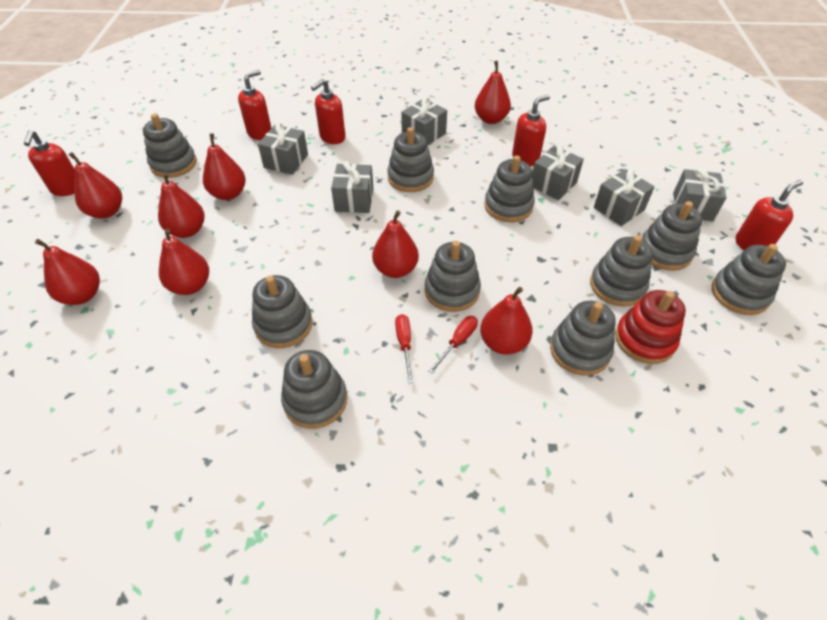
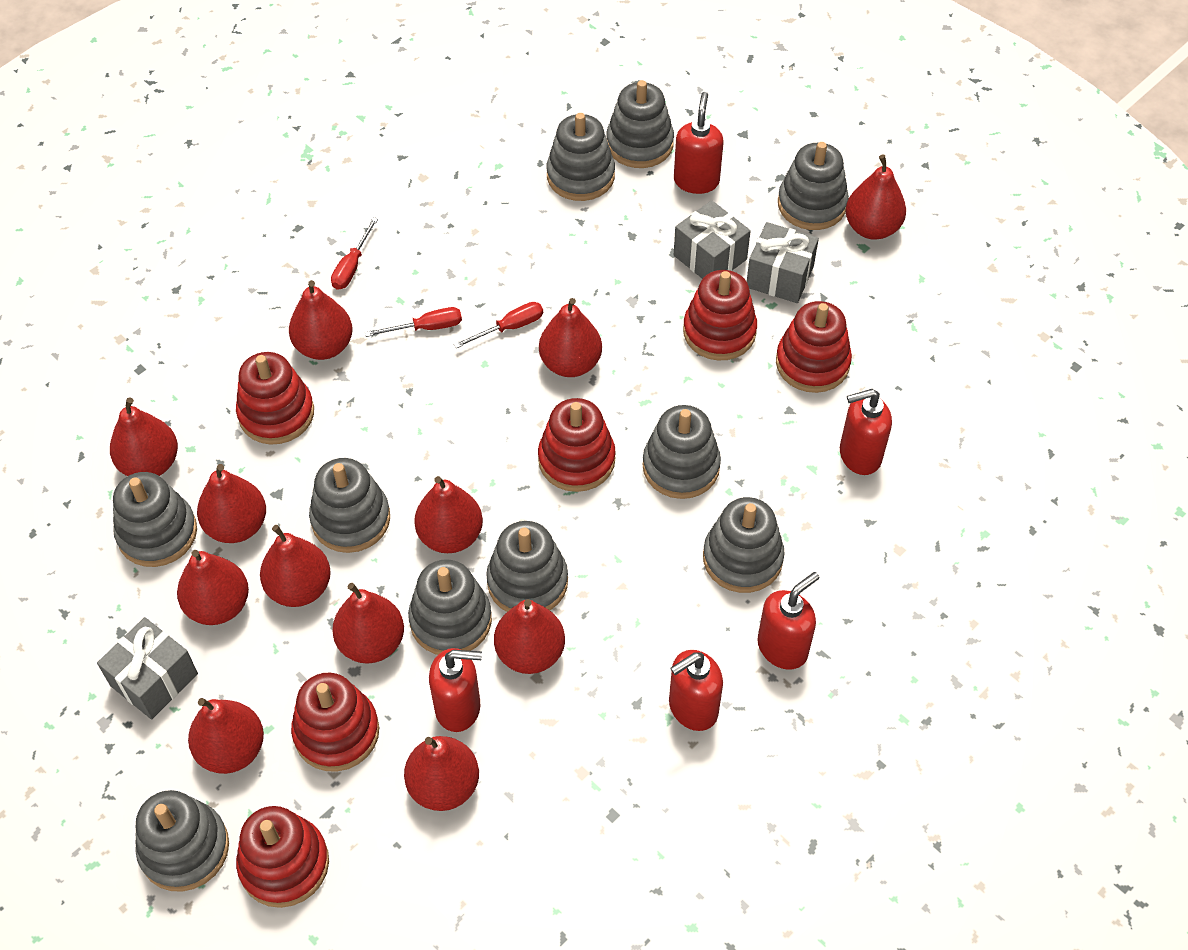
grey gift: 6 -> 3
red pear: 8 -> 12
red screwdriver: 2 -> 3
red stacking toy: 1 -> 6

